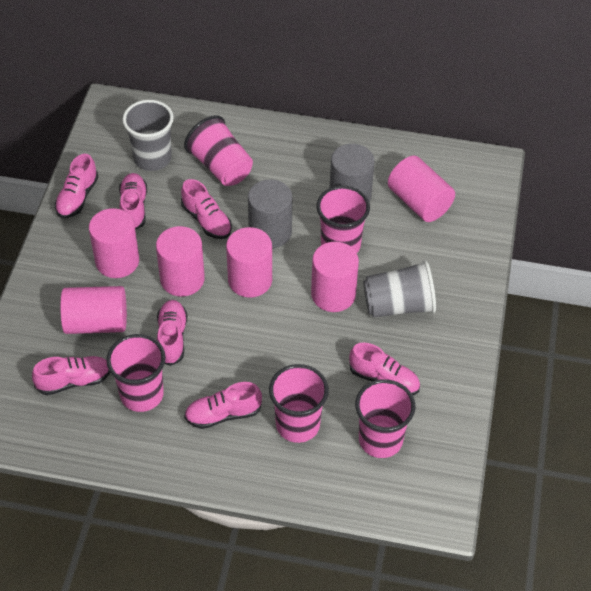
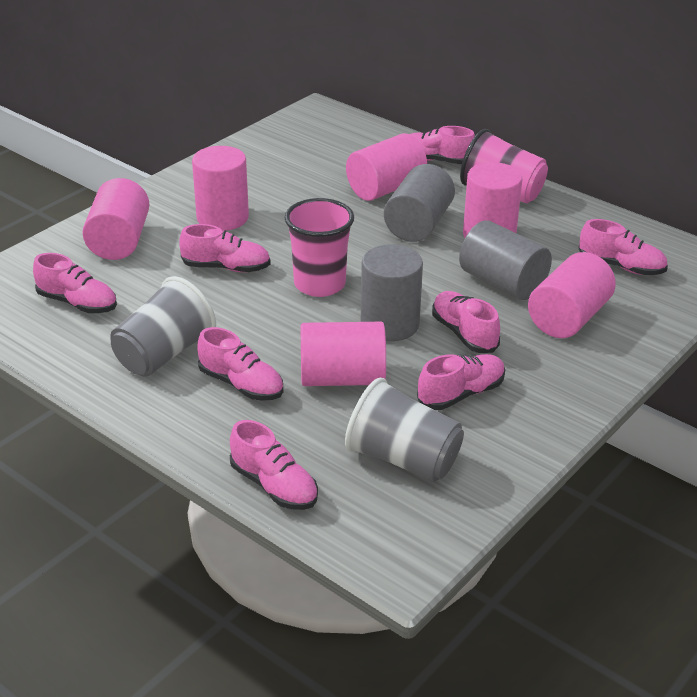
grey cylinder: 2 -> 3
pink cup: 5 -> 2
pink shoe: 7 -> 8

